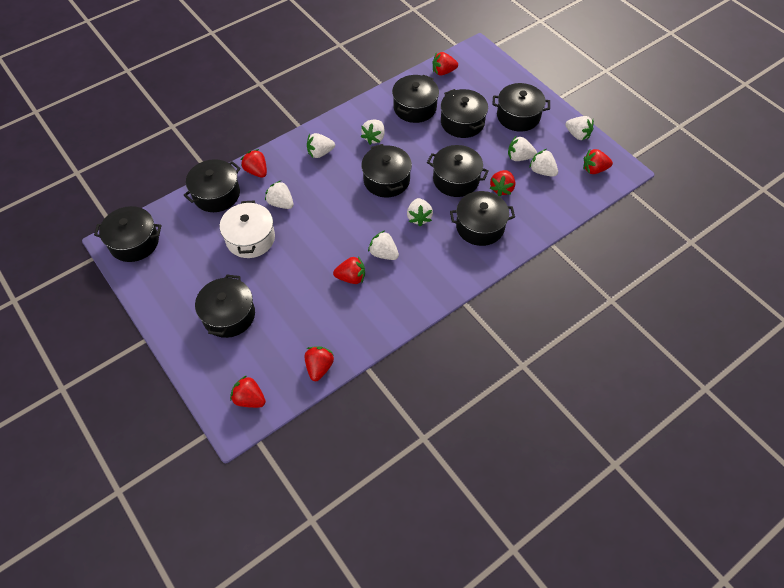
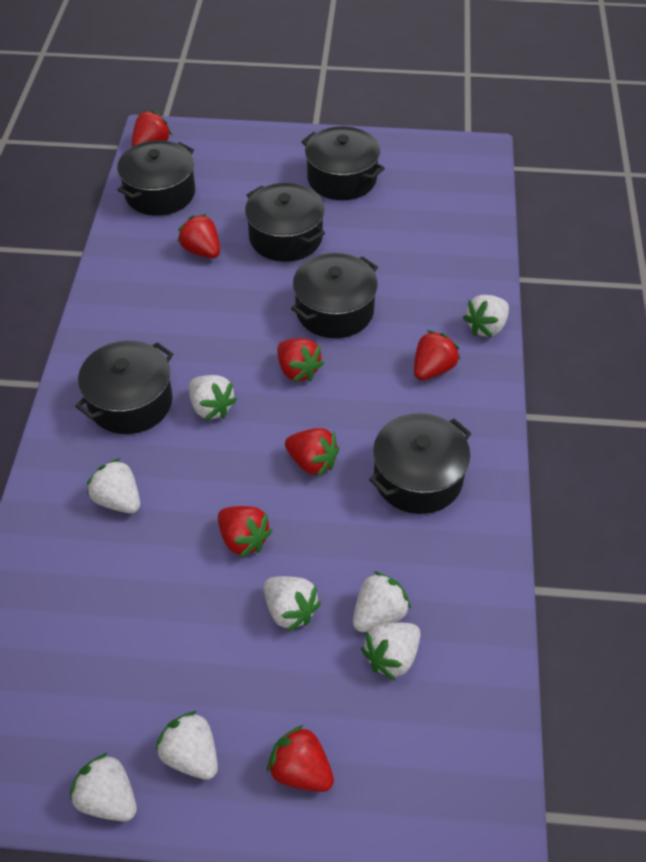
black pot: 9 -> 6
white pot: 1 -> 0

